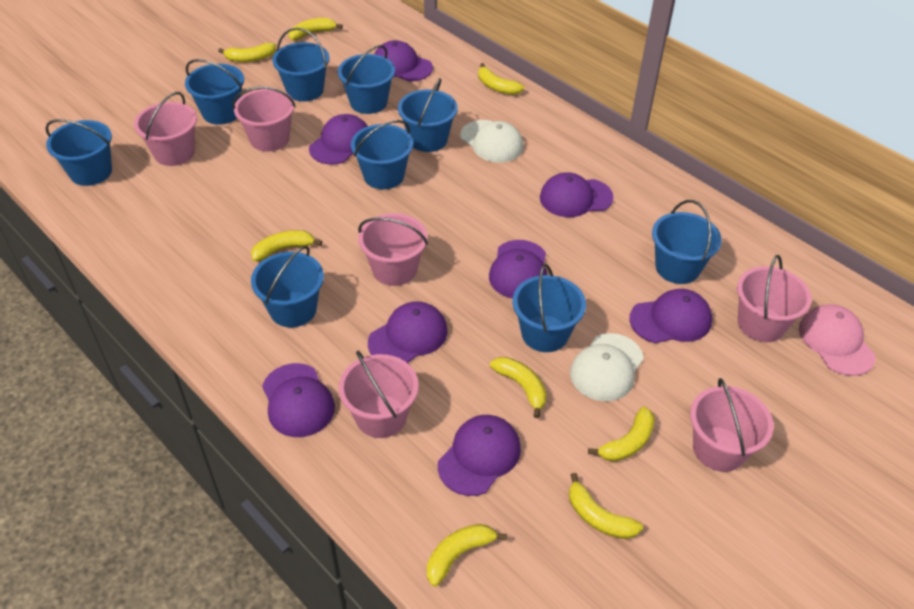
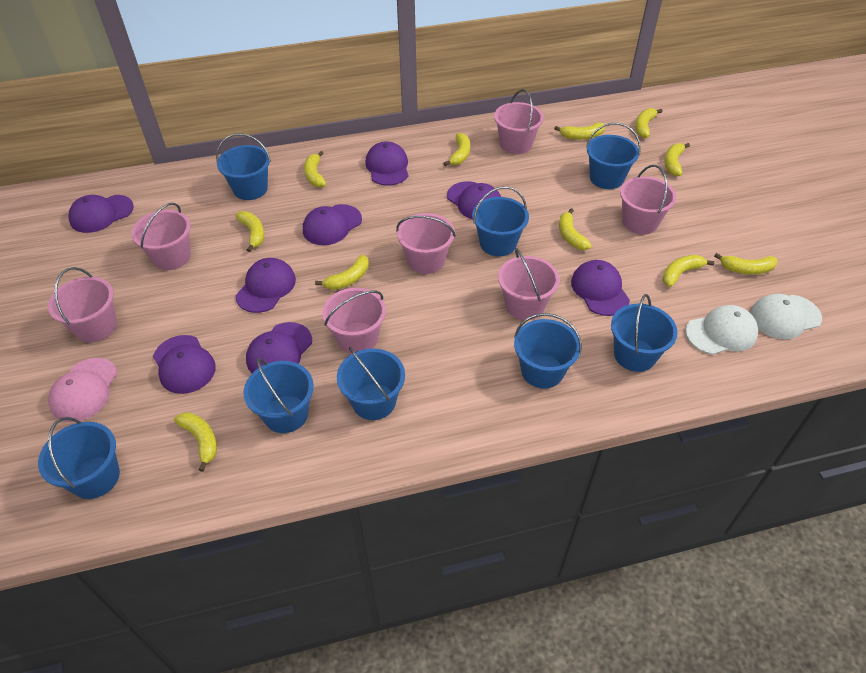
blue bucket: 9 -> 8
pink bucket: 6 -> 7
yellow banana: 8 -> 11

